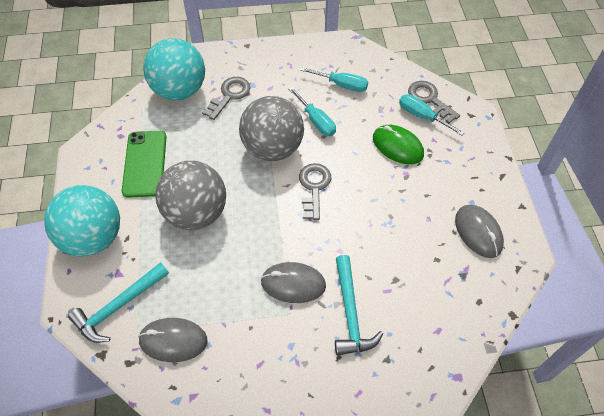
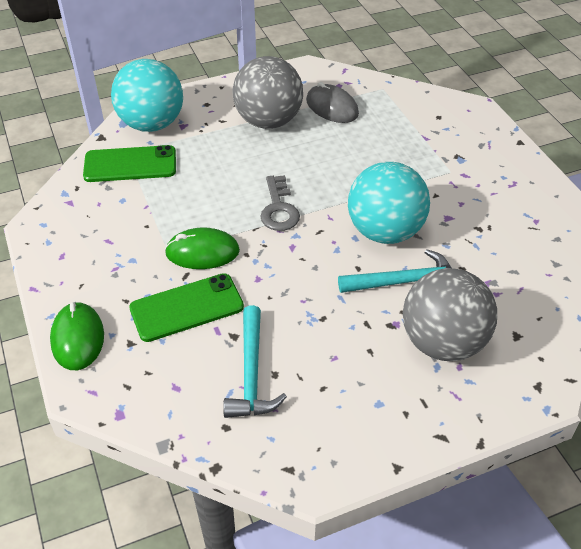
green mouse: 1 -> 2
green phone: 1 -> 2
grey key: 3 -> 1
grey mouse: 3 -> 1
turquoise screwdriver: 3 -> 0

